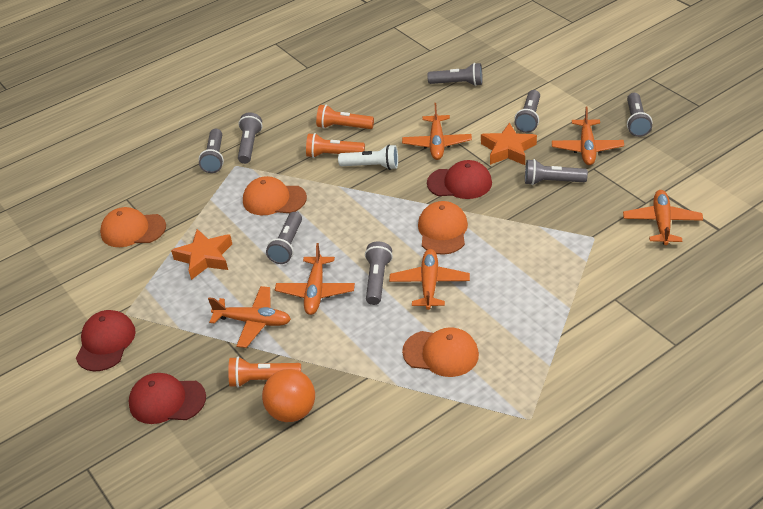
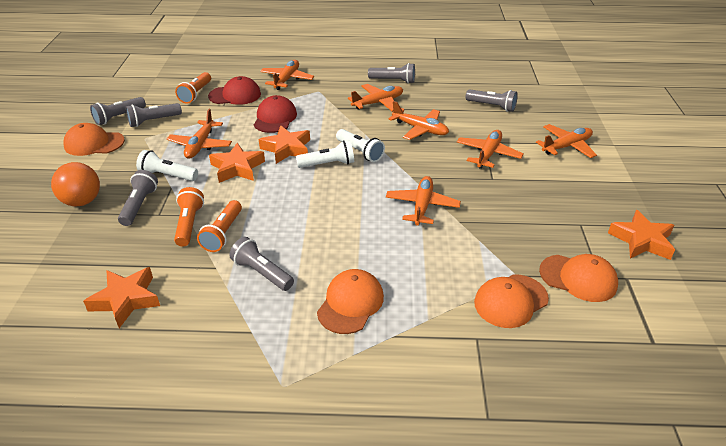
grey flashlight: 8 -> 6
orange plane: 6 -> 7
orange star: 2 -> 4
red cap: 3 -> 2
white flashlight: 1 -> 3

